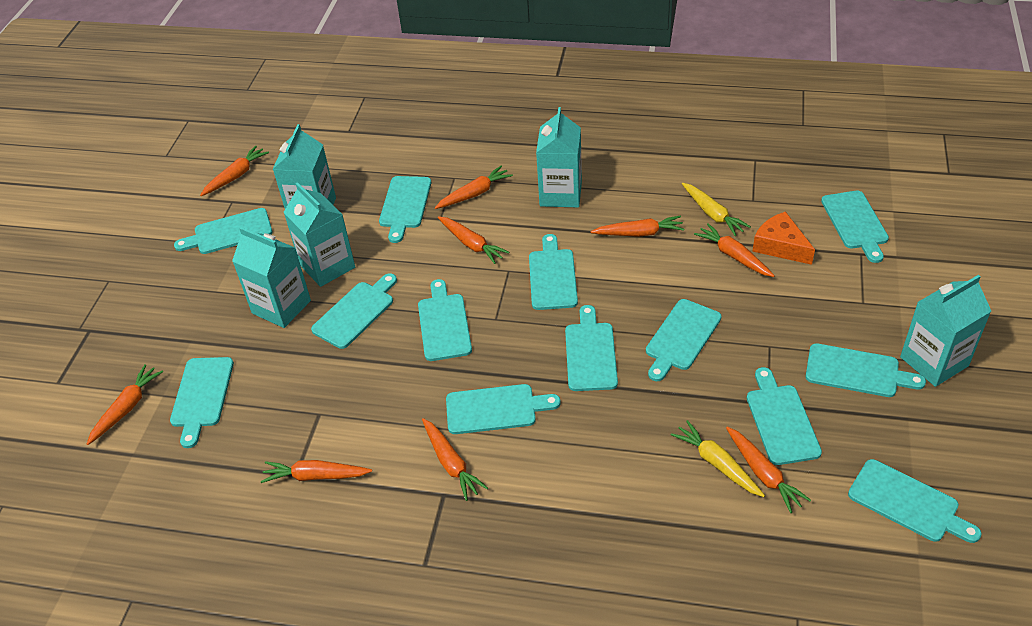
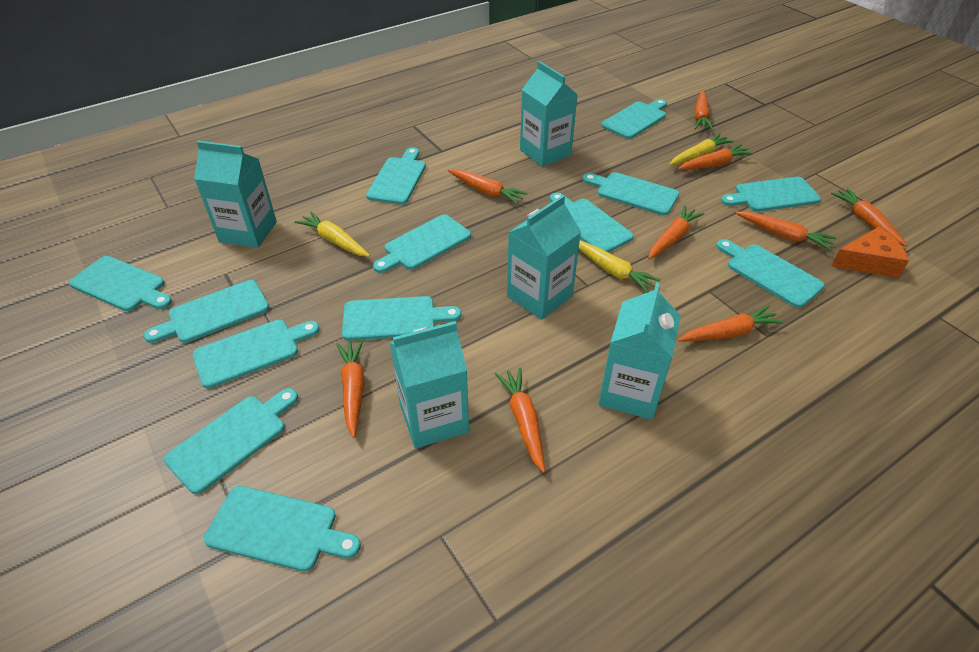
yellow carrot: 2 -> 3

